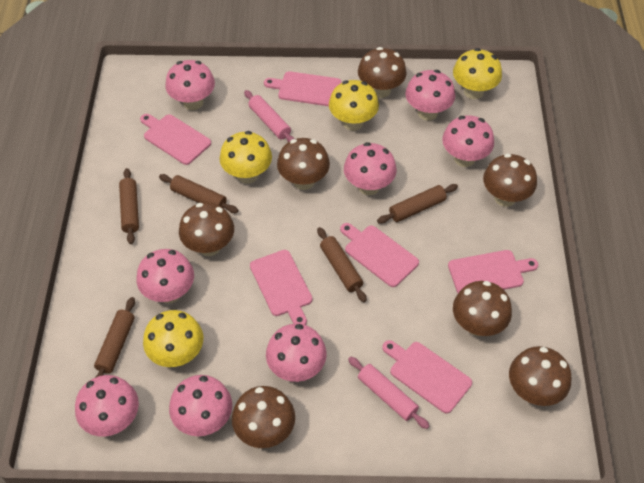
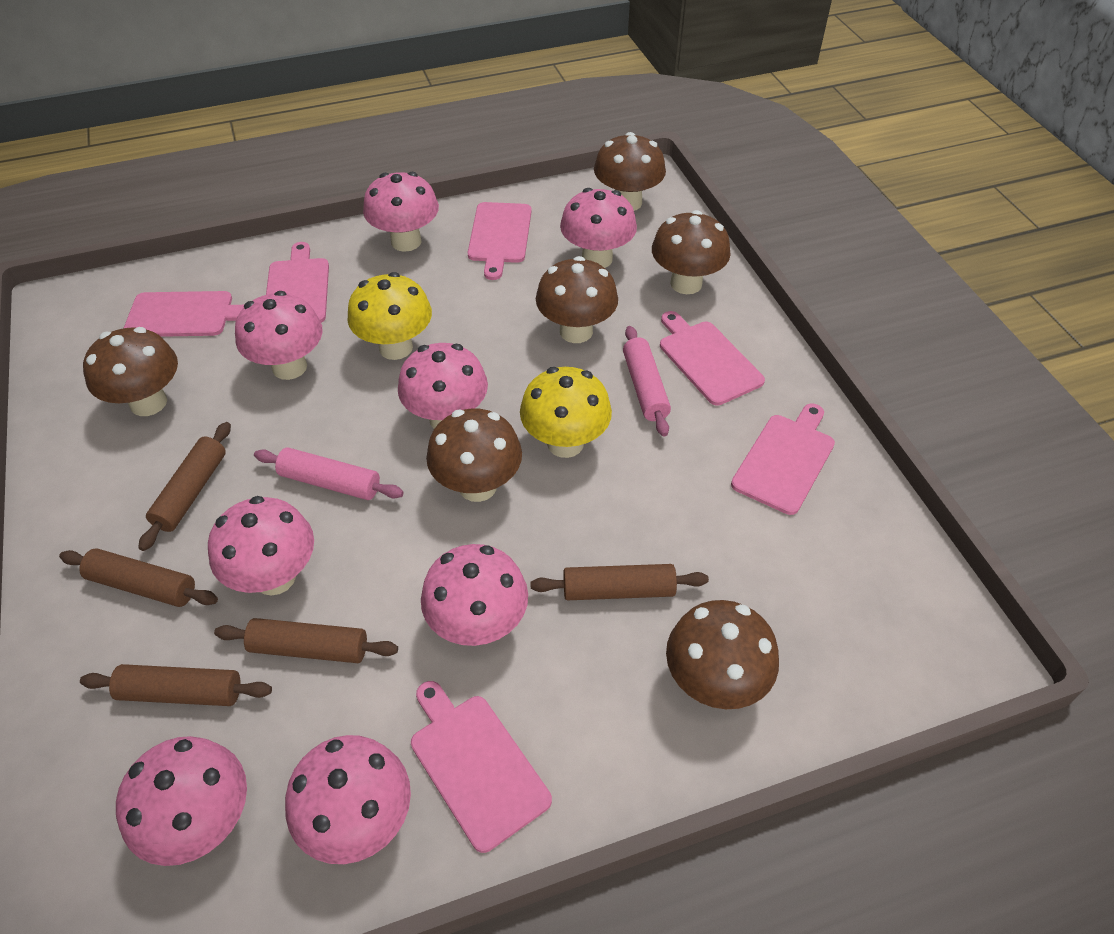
brown mushroom: 7 -> 6
yellow mushroom: 4 -> 2

